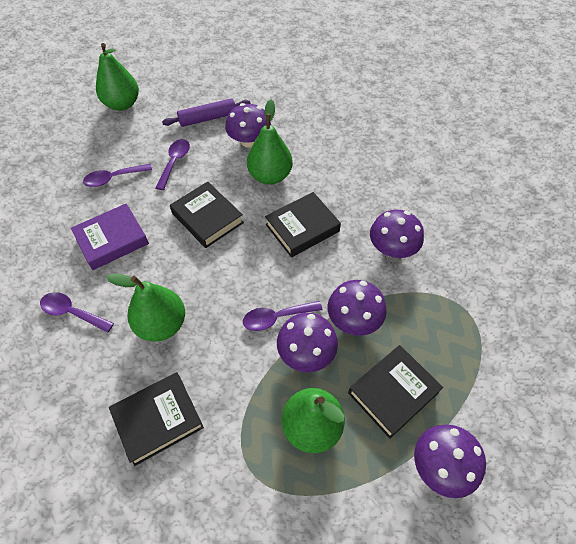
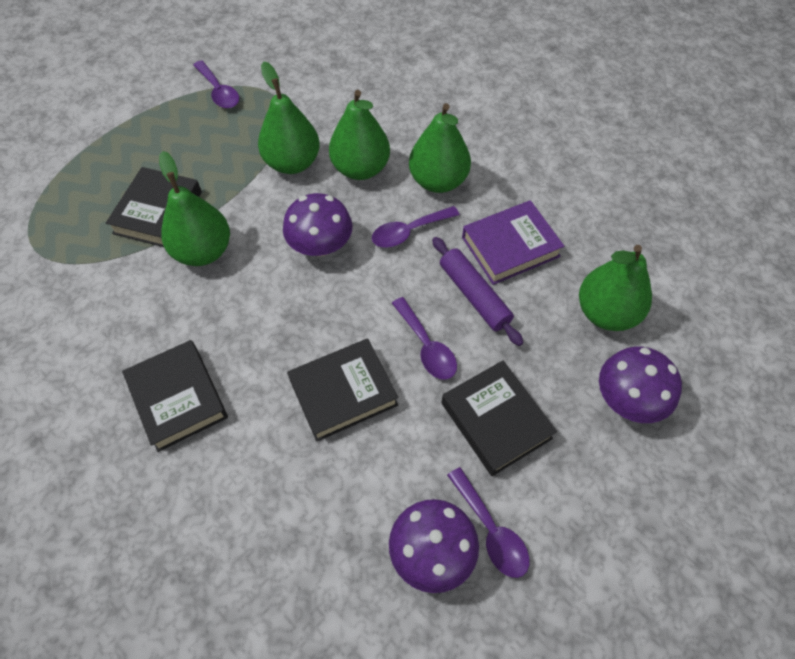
green pear: 4 -> 5
purple mushroom: 5 -> 3

